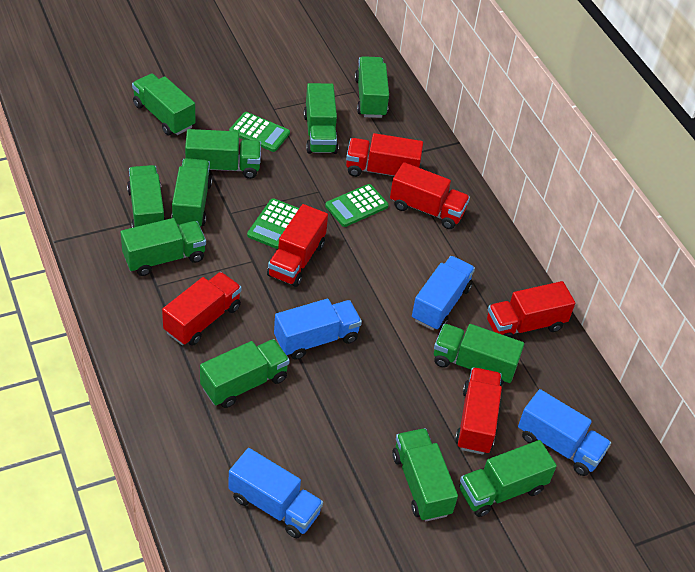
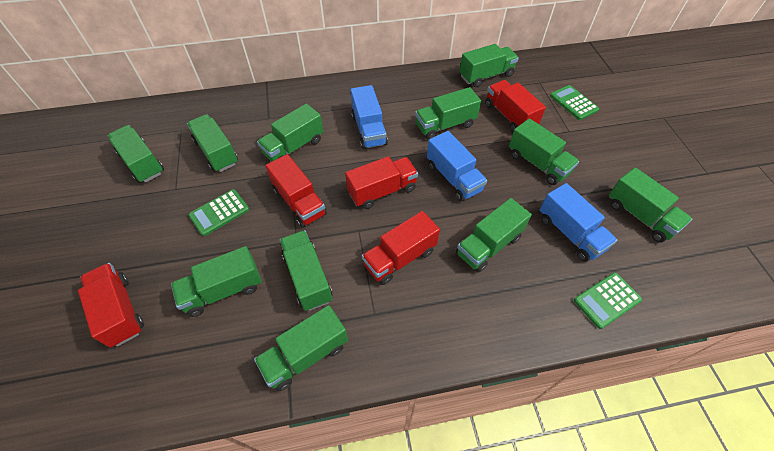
blue truck: 4 -> 3
red truck: 6 -> 5

